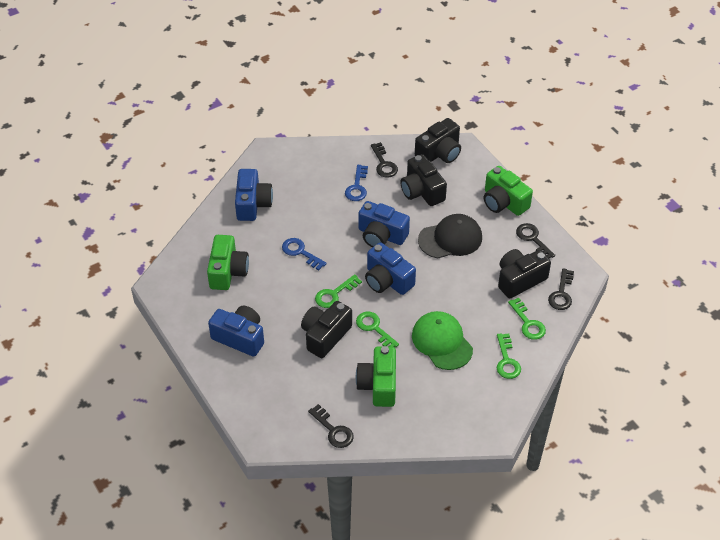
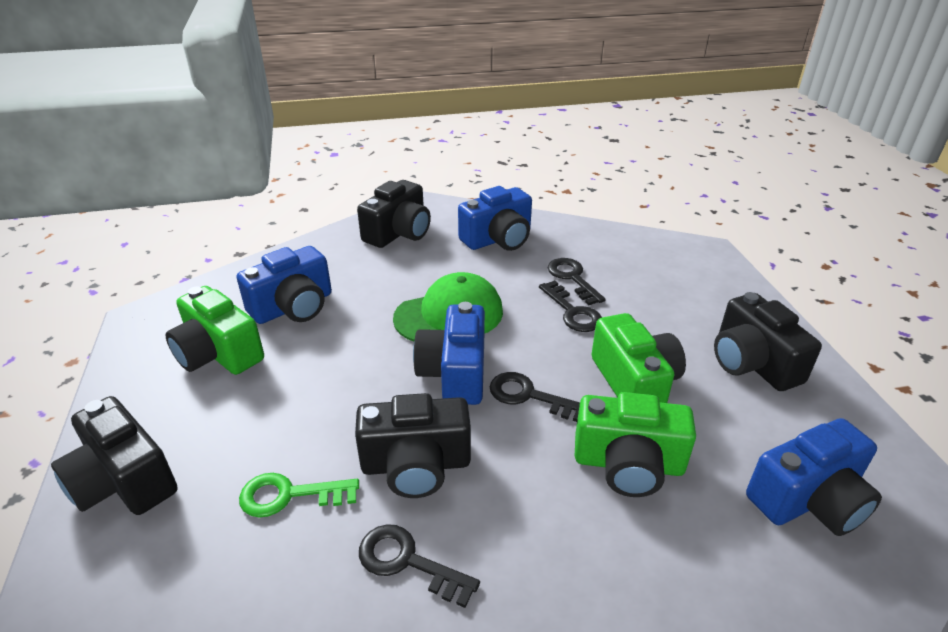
black cap: 1 -> 0
blue key: 2 -> 0
green key: 4 -> 1

